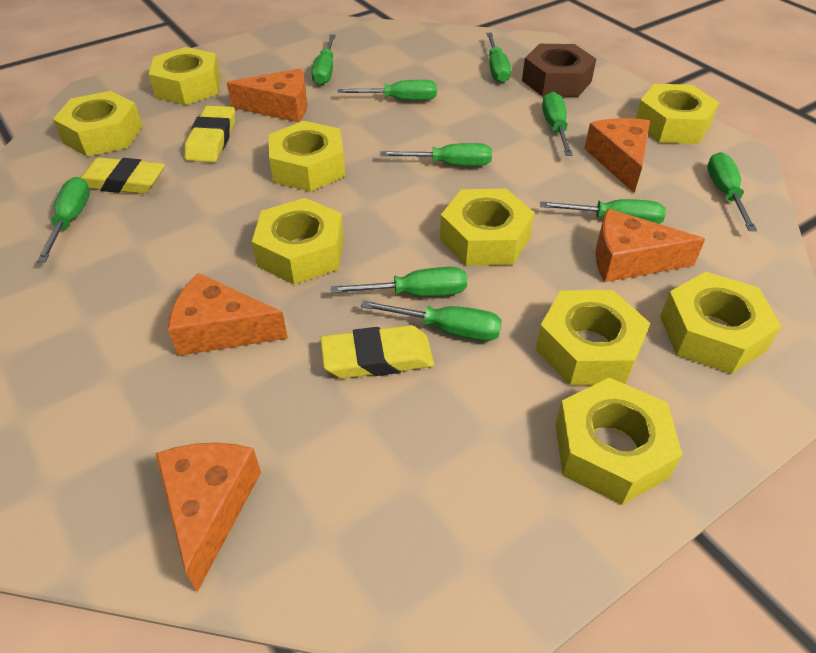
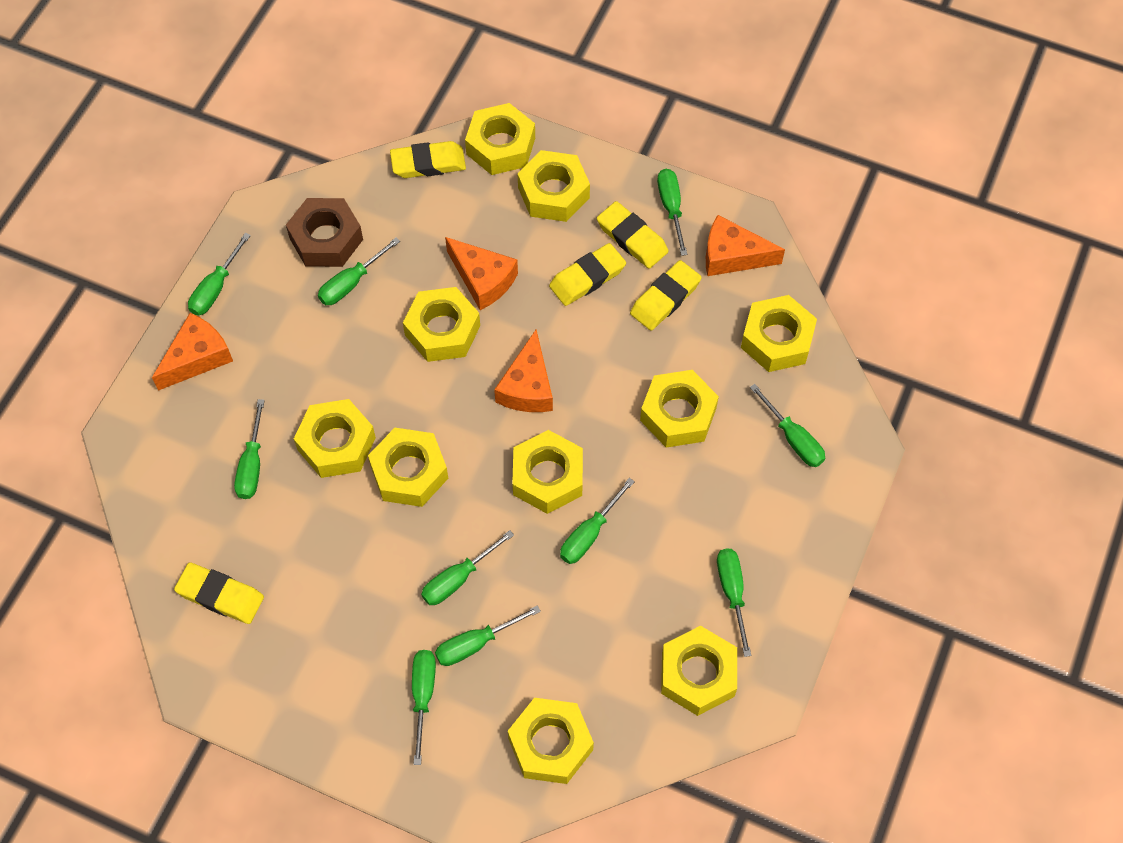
orange cheese: 5 -> 4
yellow eraser: 3 -> 5
yellow nut: 9 -> 10

